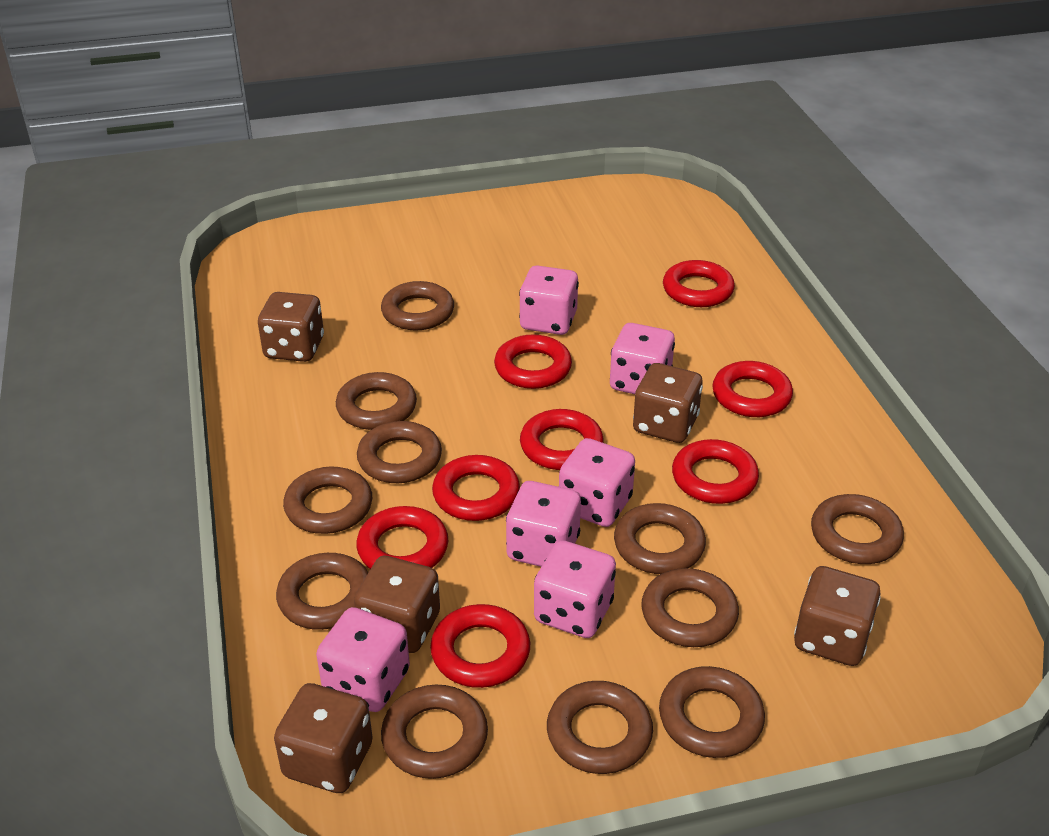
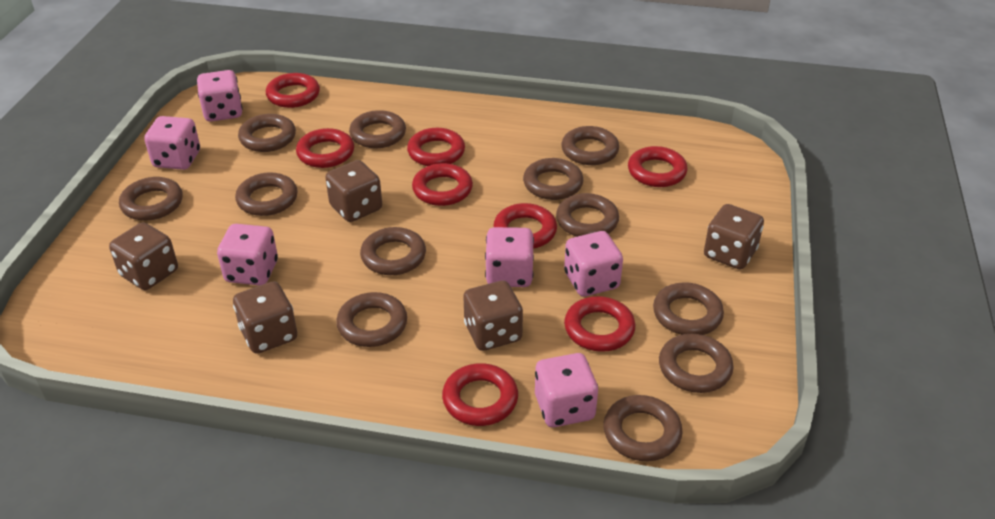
brown ring: 11 -> 12

